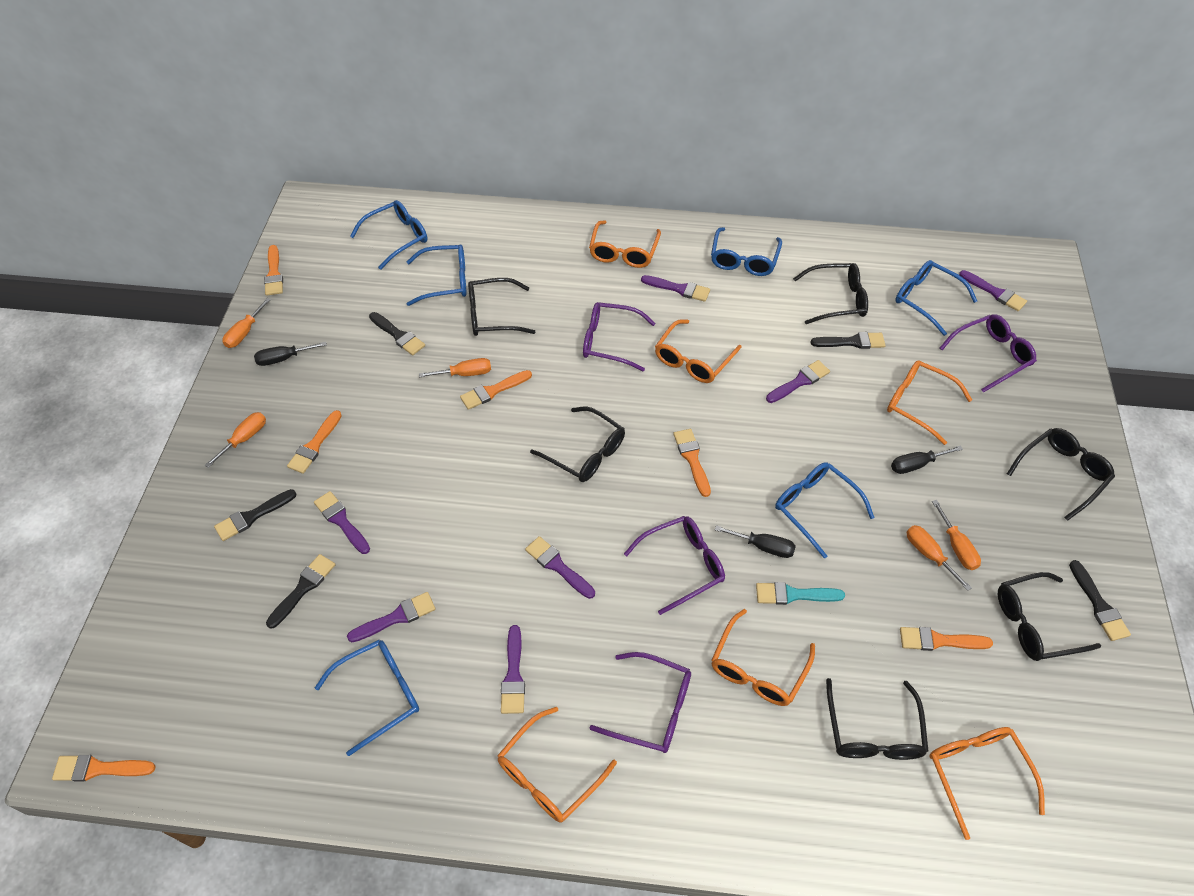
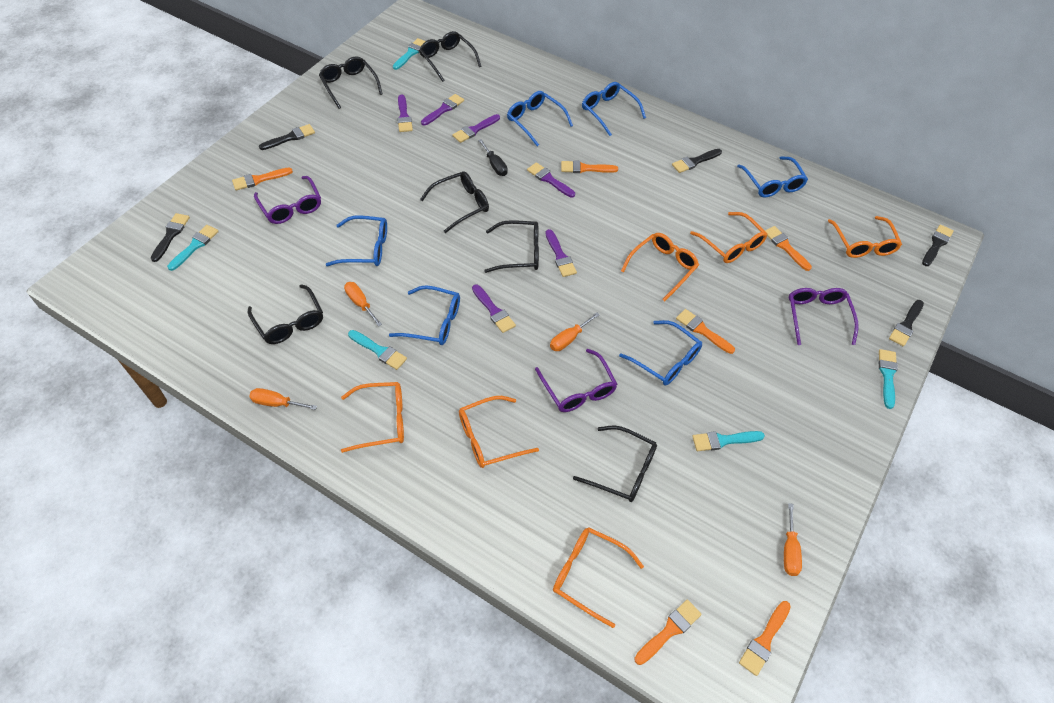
black screwdriver: 3 -> 1
orange screwdriver: 5 -> 4
purple brush: 7 -> 6
purple glasses: 4 -> 3
turquoise brush: 1 -> 5

